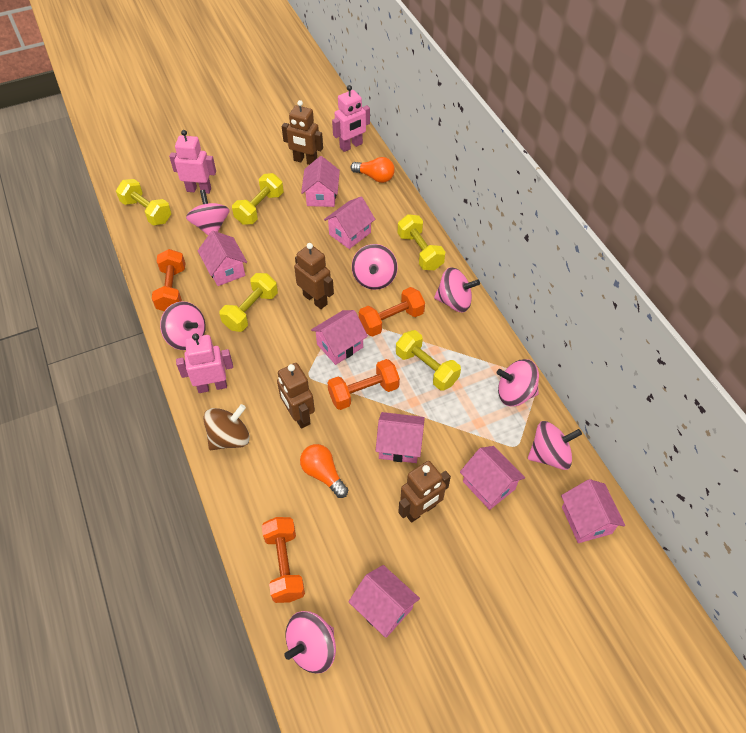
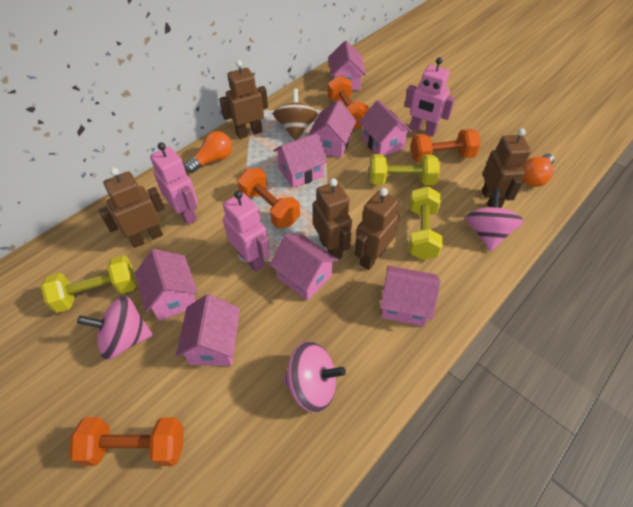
brown robot: 4 -> 5
pink spinning top: 7 -> 3
yellow dumbbell: 5 -> 3

